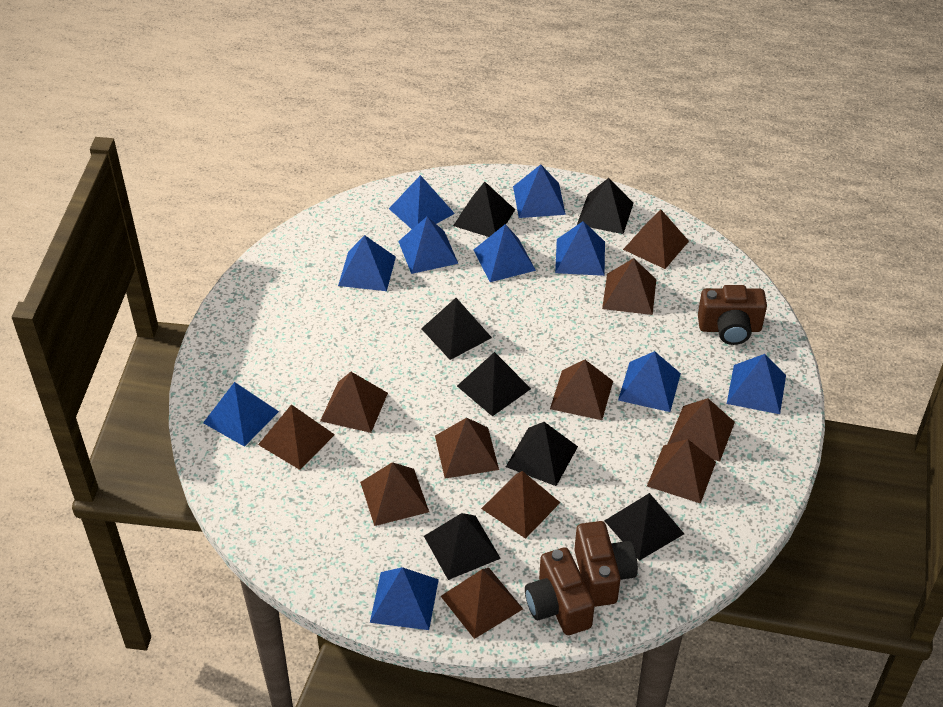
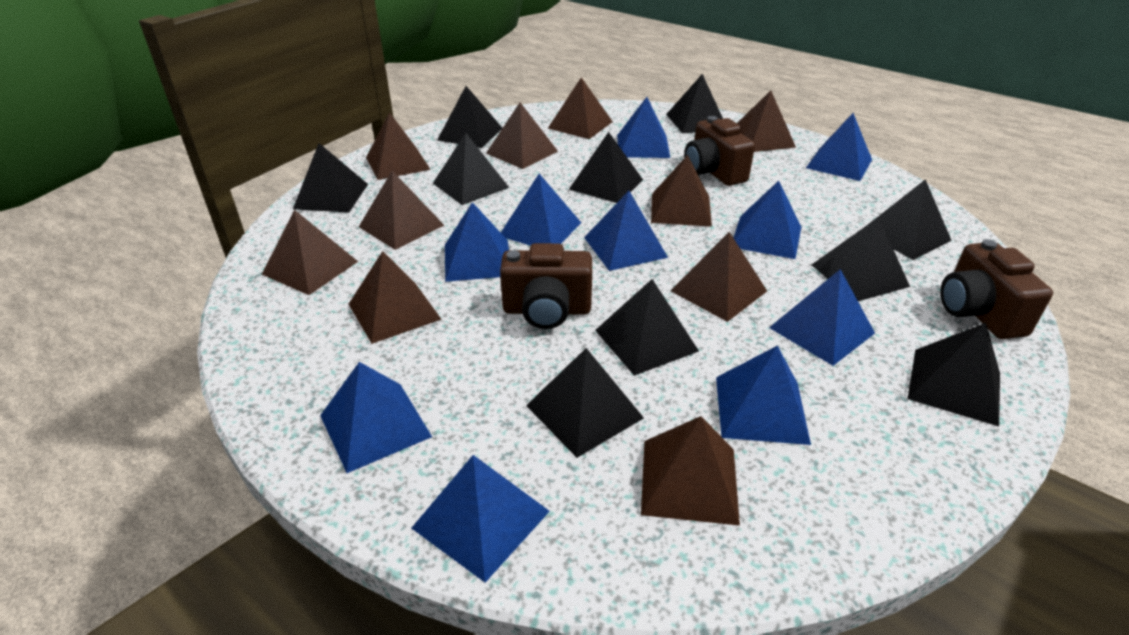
black pyramid: 7 -> 10
brown pyramid: 11 -> 10

